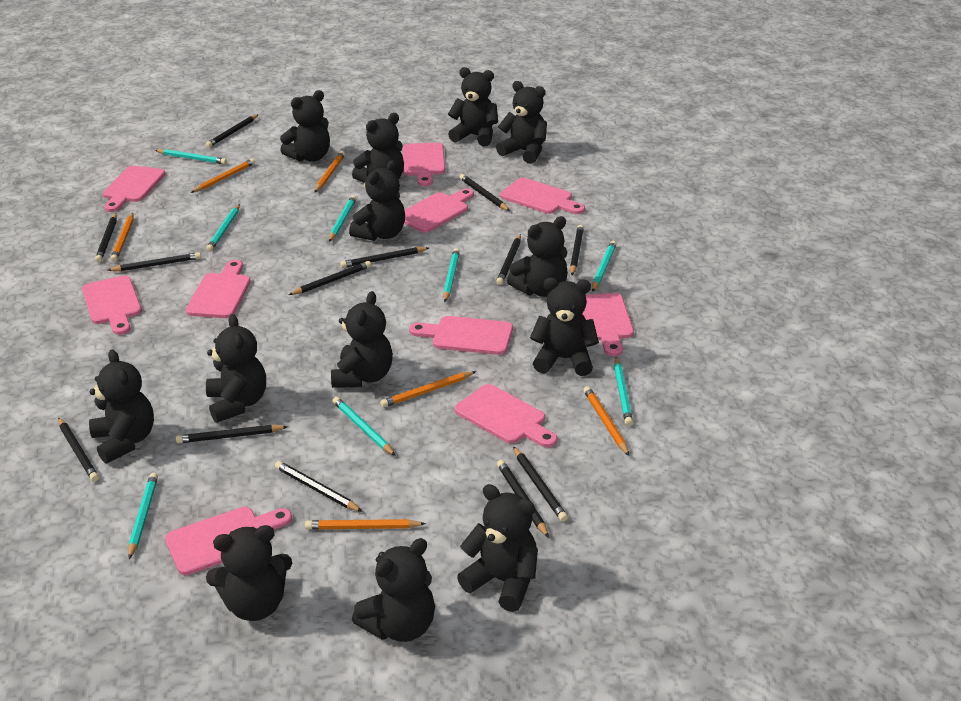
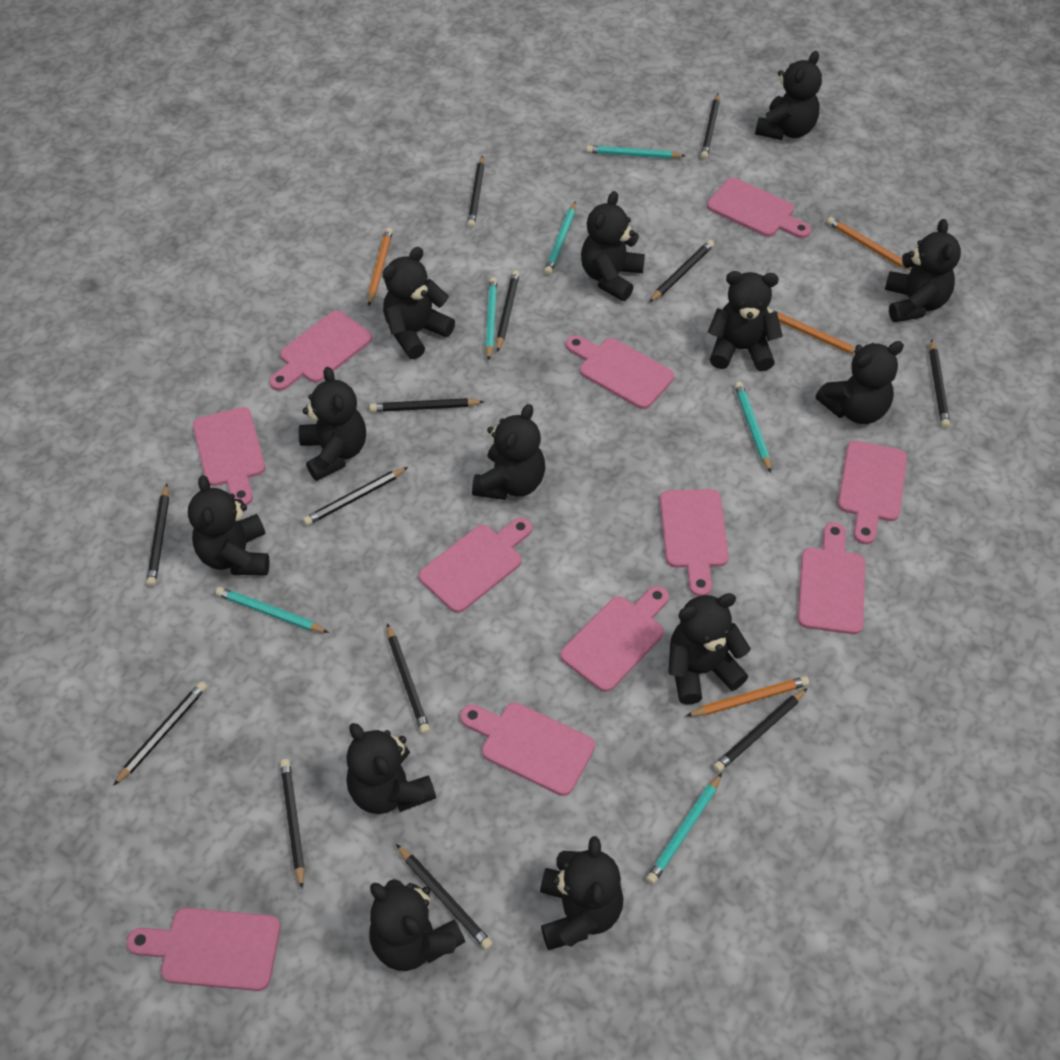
orange pencil: 6 -> 4
pink cutting board: 10 -> 11
turquoise pencil: 8 -> 6

